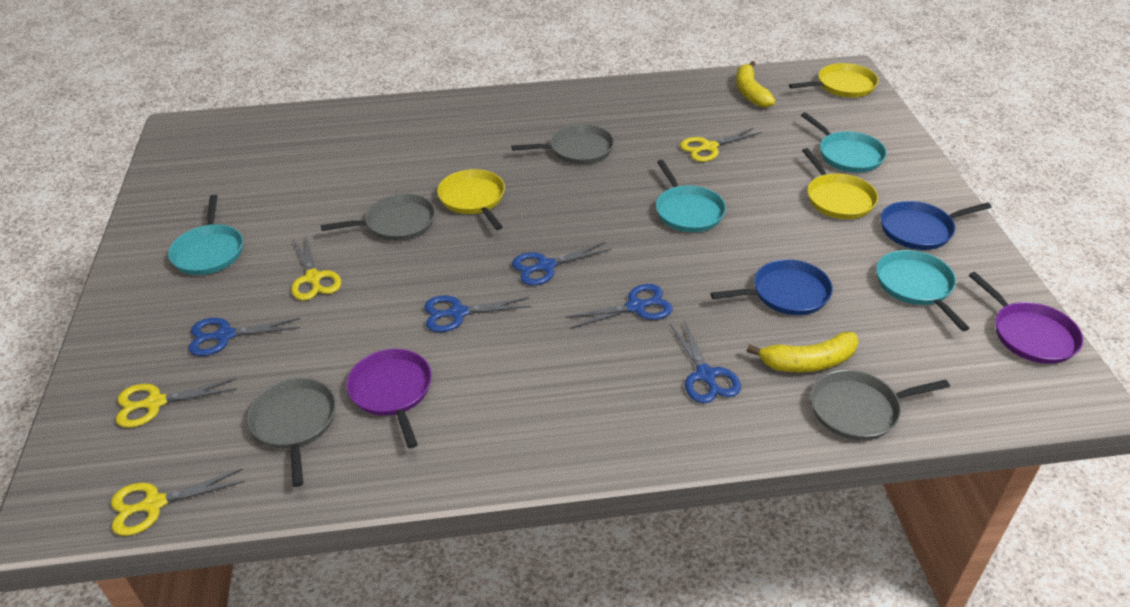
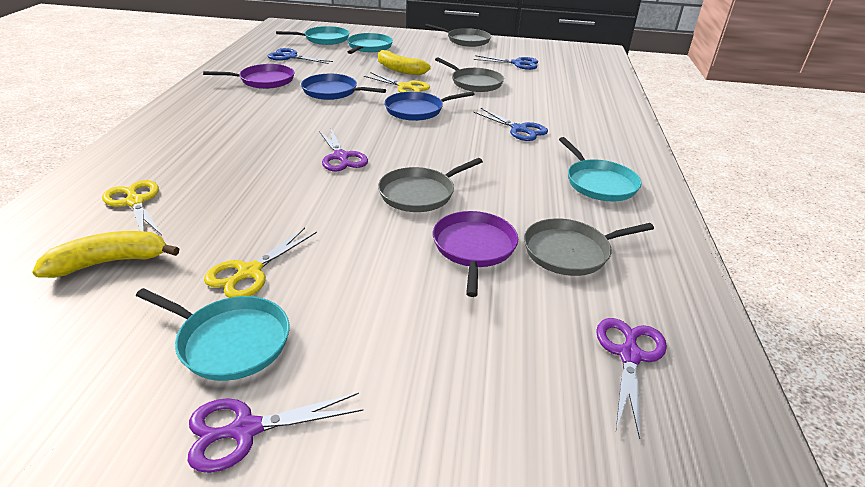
blue scissors: 5 -> 3
purple scissors: 0 -> 3
yellow pan: 3 -> 0
yellow scissors: 4 -> 3

